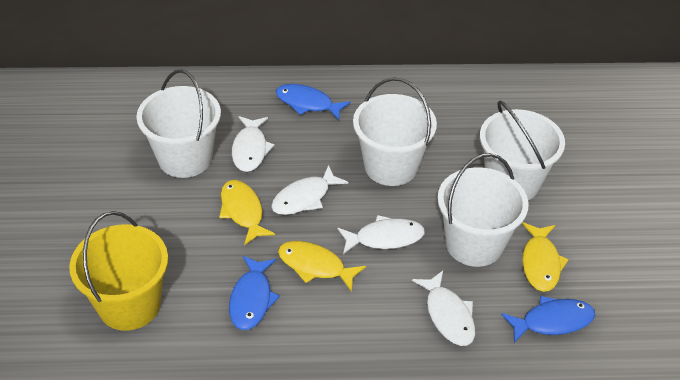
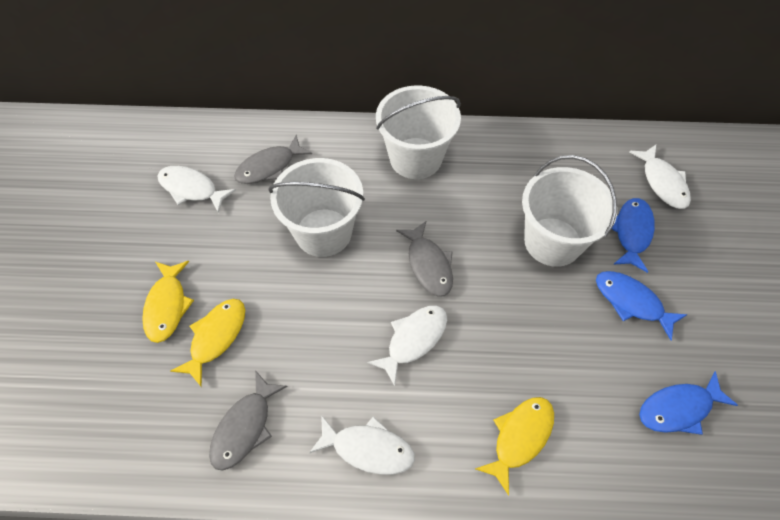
grey fish: 0 -> 3
white bucket: 4 -> 3
yellow bucket: 1 -> 0

